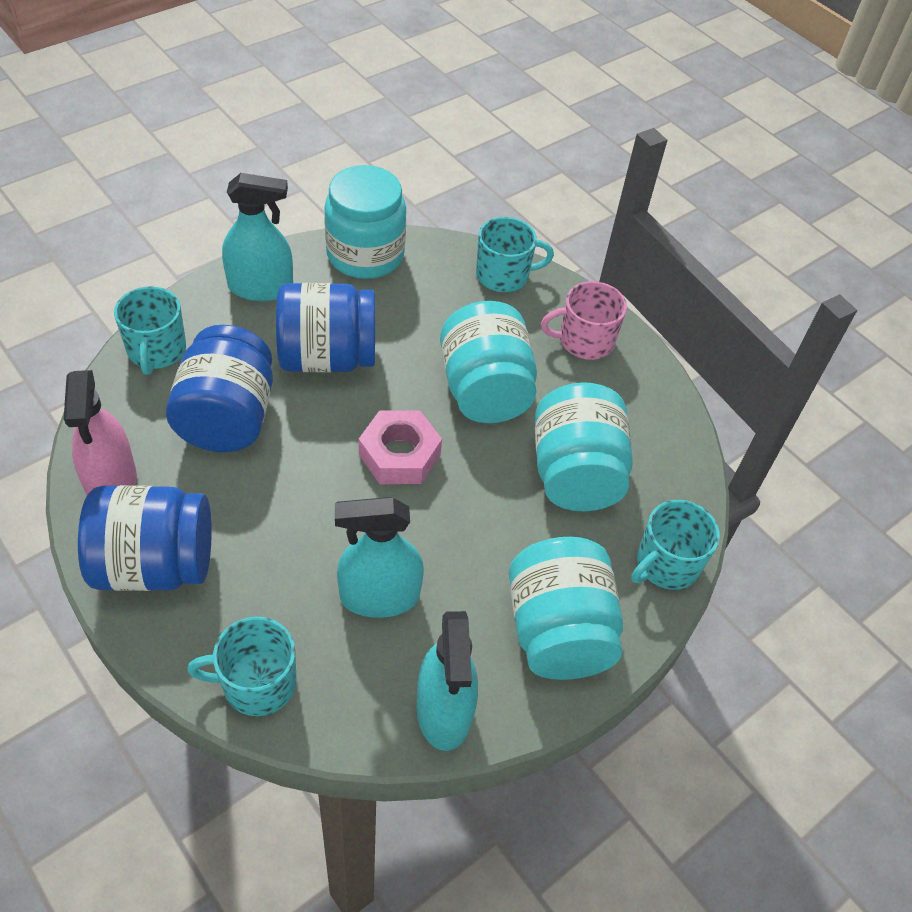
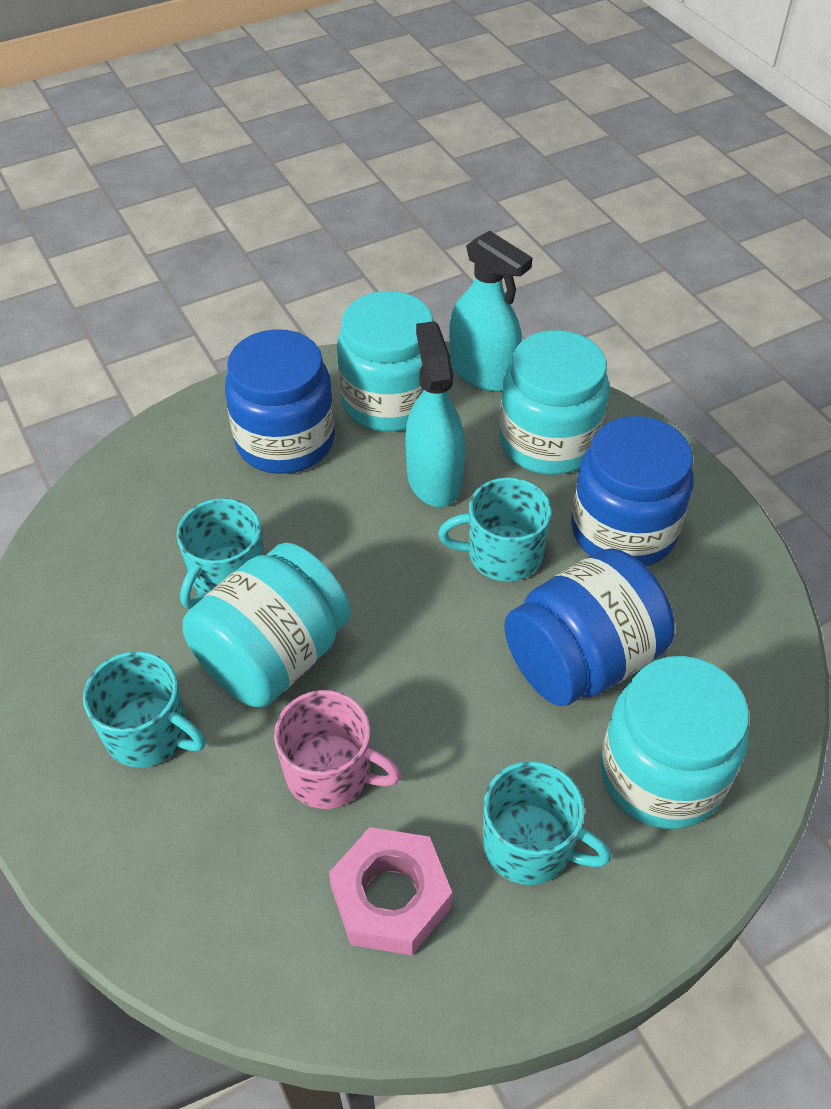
pink spray bottle: 1 -> 0
turquoise spray bottle: 3 -> 2

